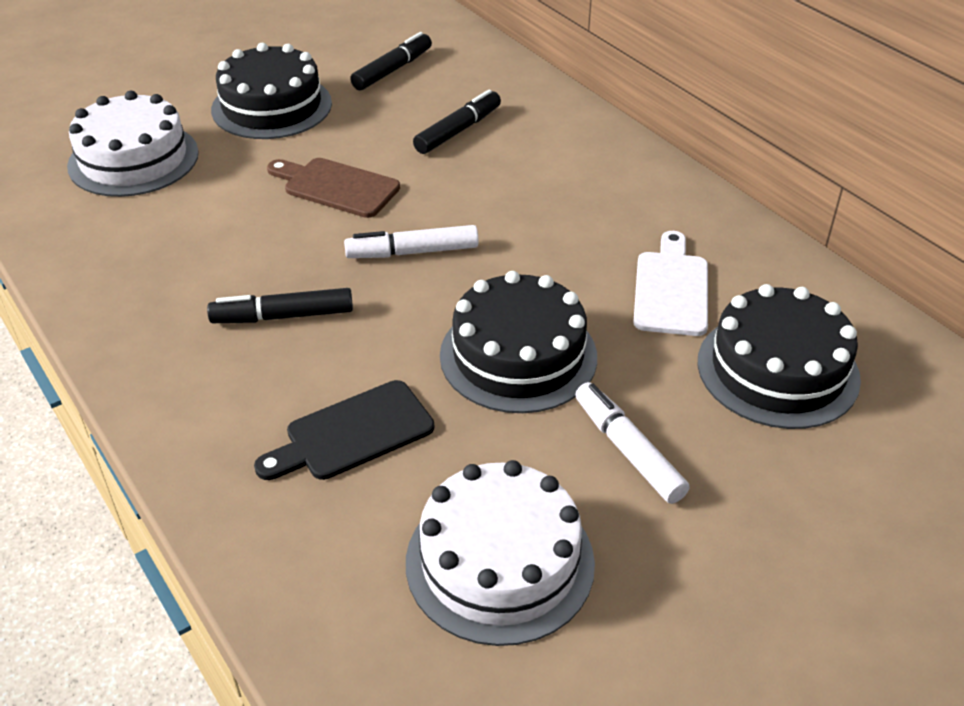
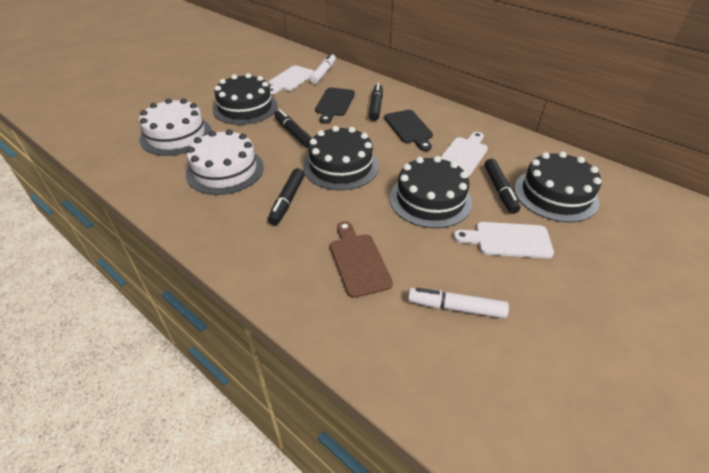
black cake: 3 -> 4
black cutting board: 1 -> 2
black marker: 3 -> 4
white cutting board: 1 -> 3

